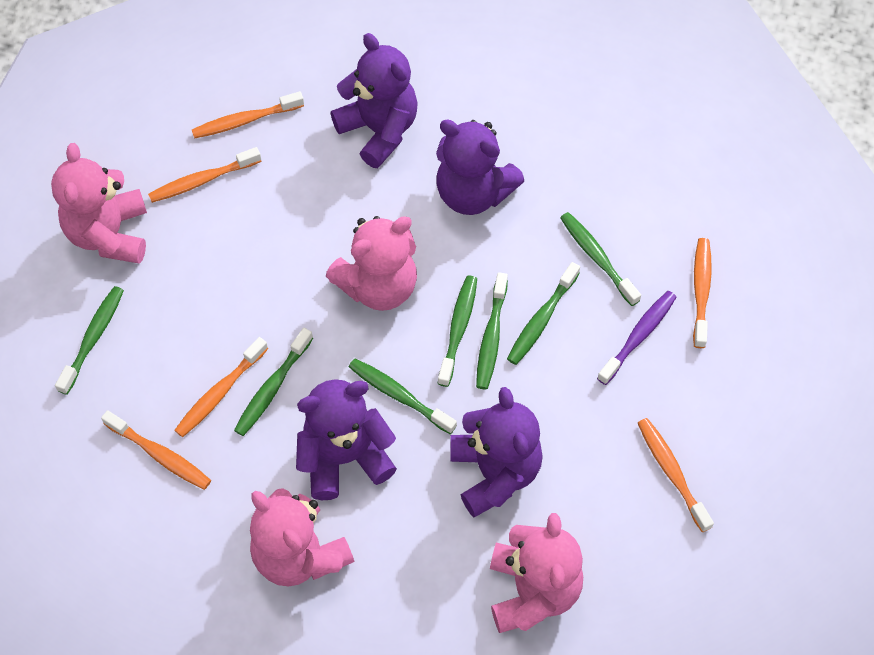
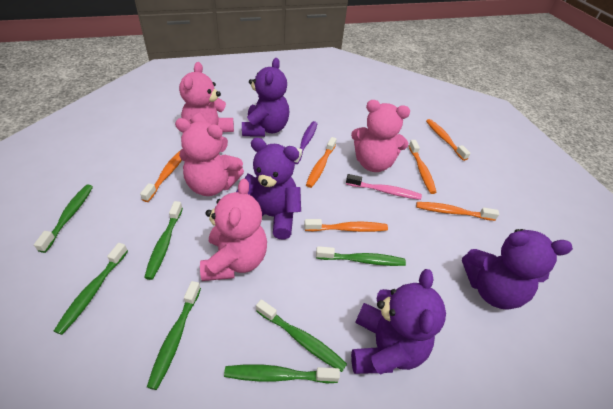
pink toothbrush: 0 -> 1

